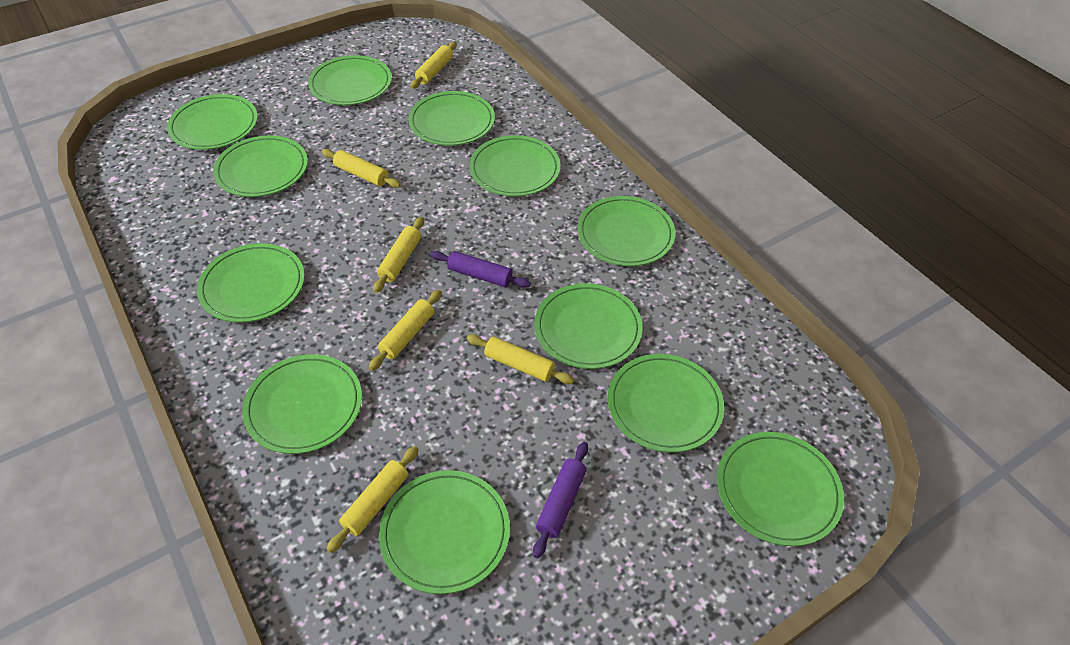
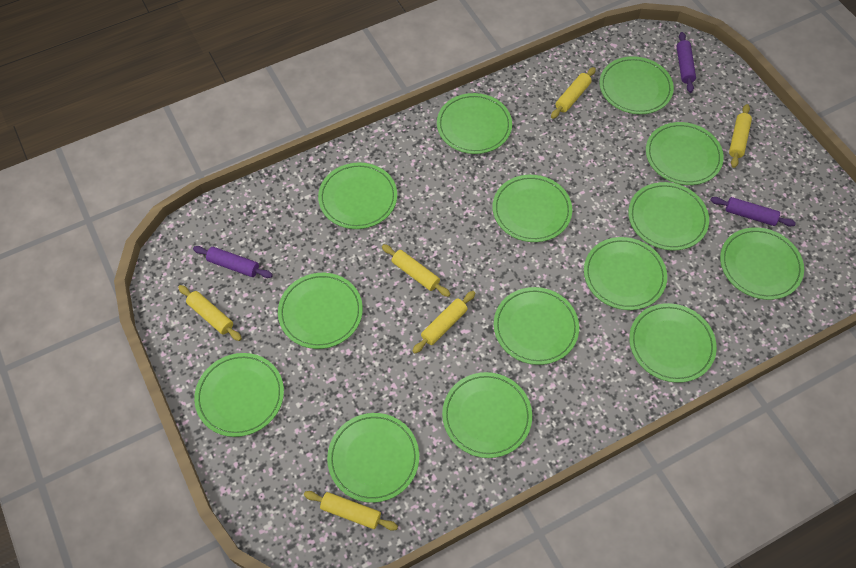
green plate: 12 -> 14
purple rolling pin: 2 -> 3

